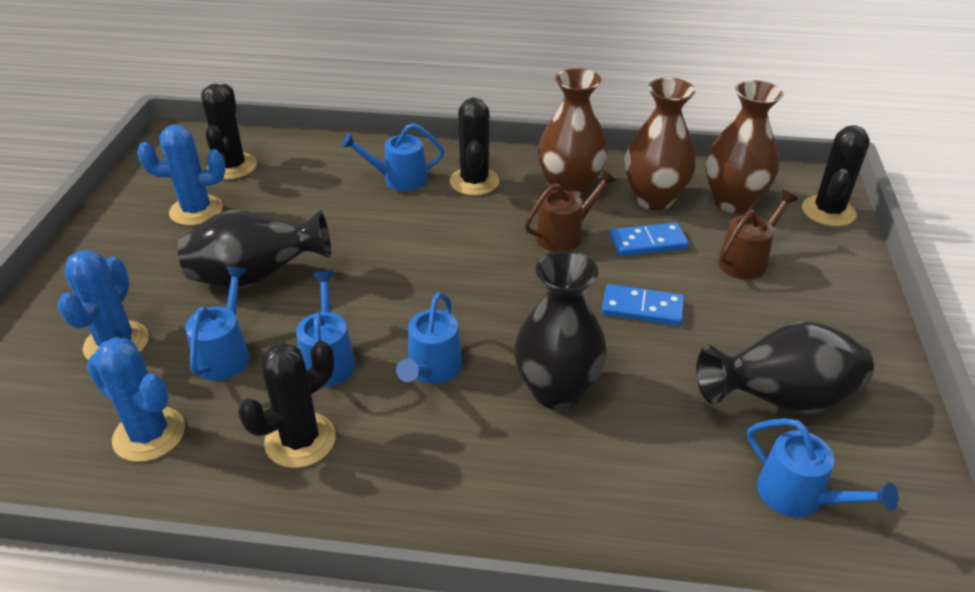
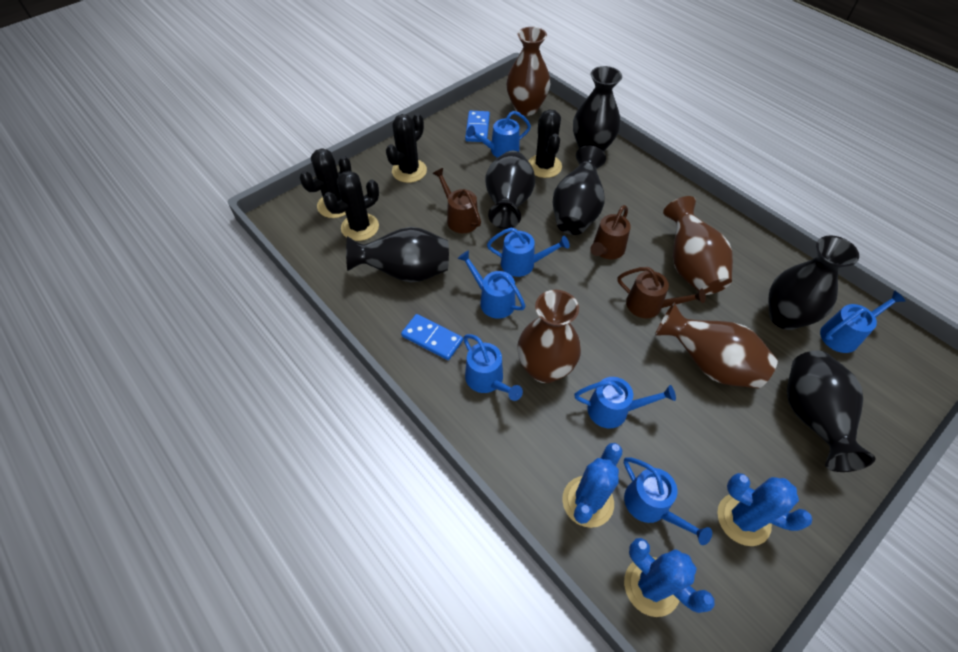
black vase: 3 -> 6
blue watering can: 5 -> 7
brown vase: 3 -> 4
brown watering can: 2 -> 3

